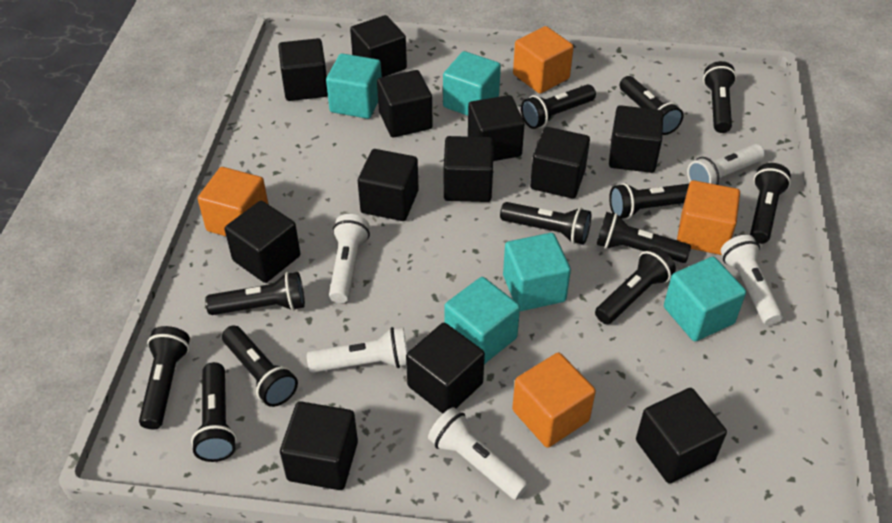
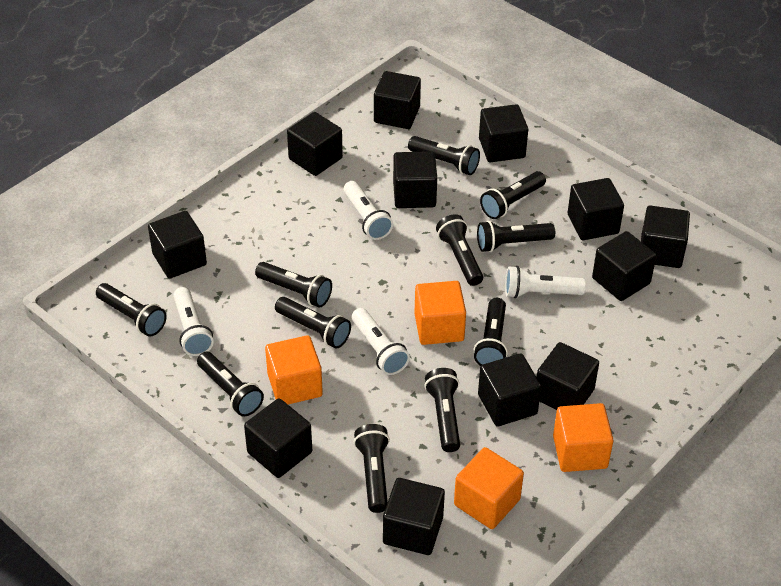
black flashlight: 12 -> 11
turquoise cube: 5 -> 0
white flashlight: 5 -> 4

